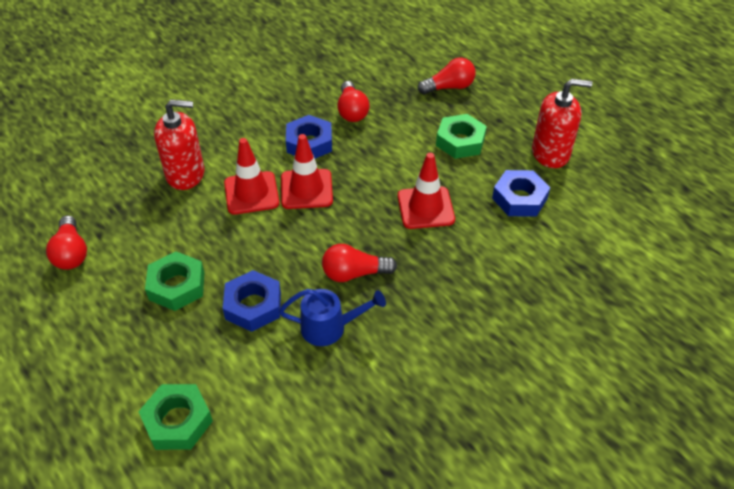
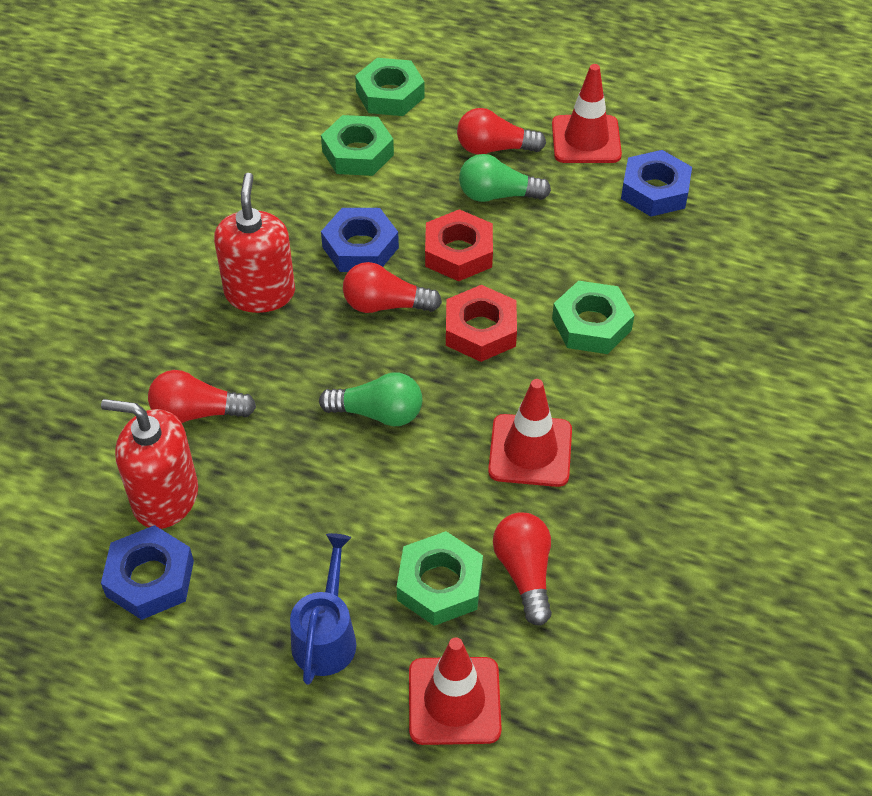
green light bulb: 0 -> 2
green nut: 3 -> 4
red nut: 0 -> 2

